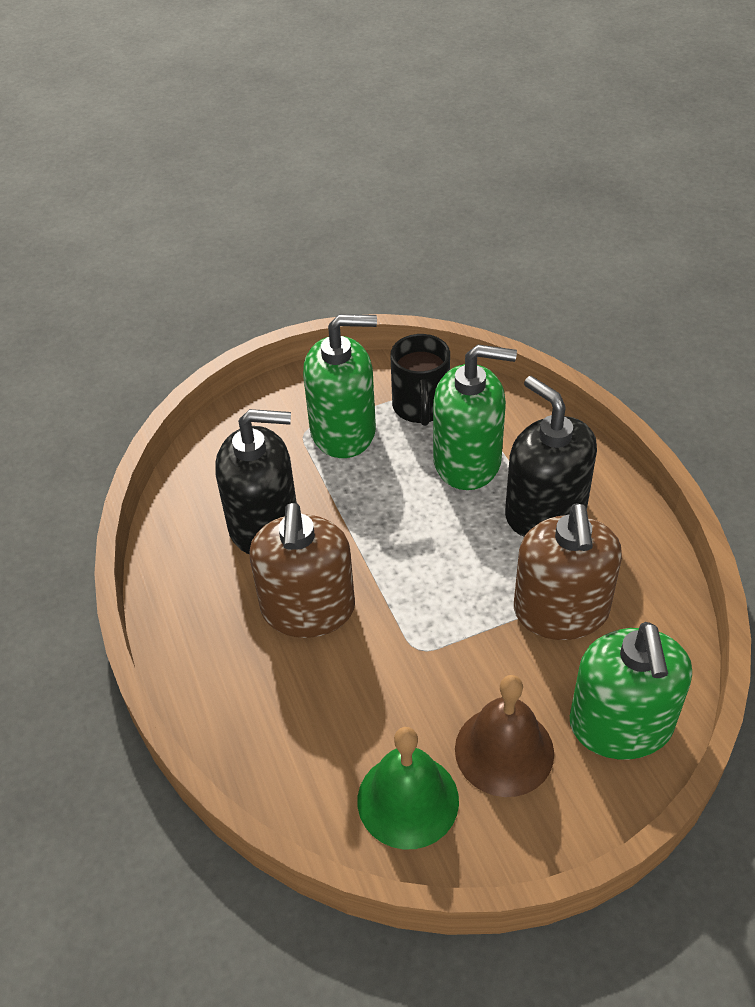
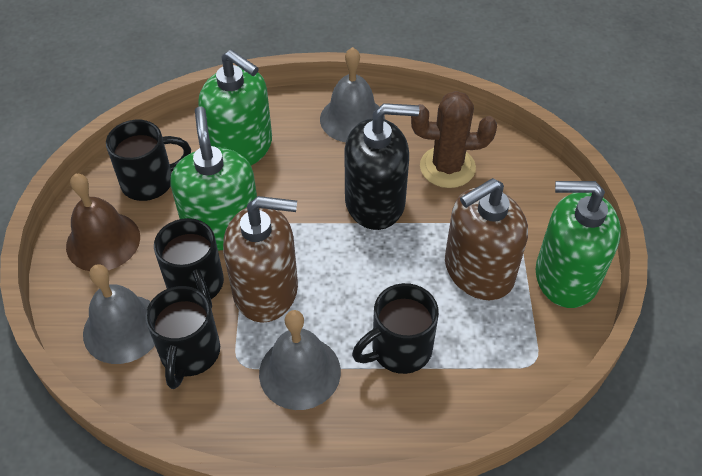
black mug: 1 -> 4
black soap dispenser: 2 -> 1
brown cactus: 0 -> 1
green bell: 1 -> 0
grey bell: 0 -> 3

